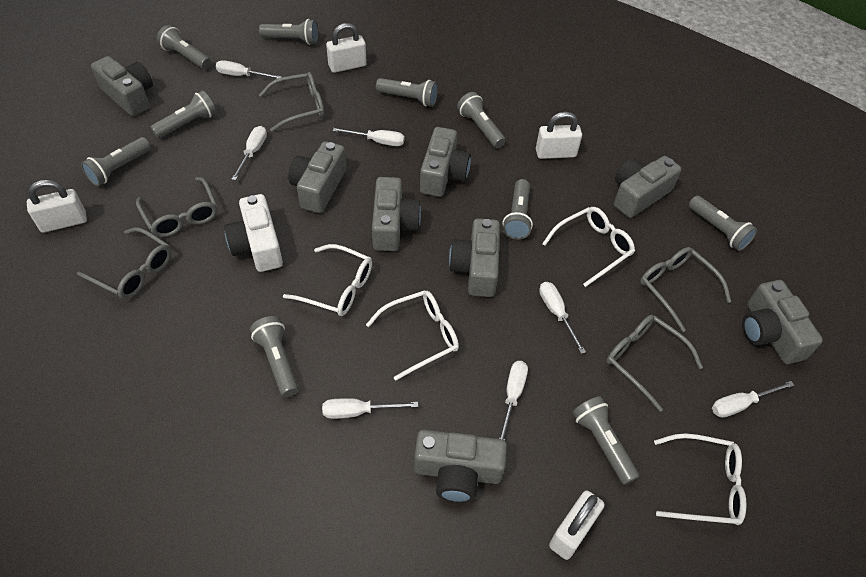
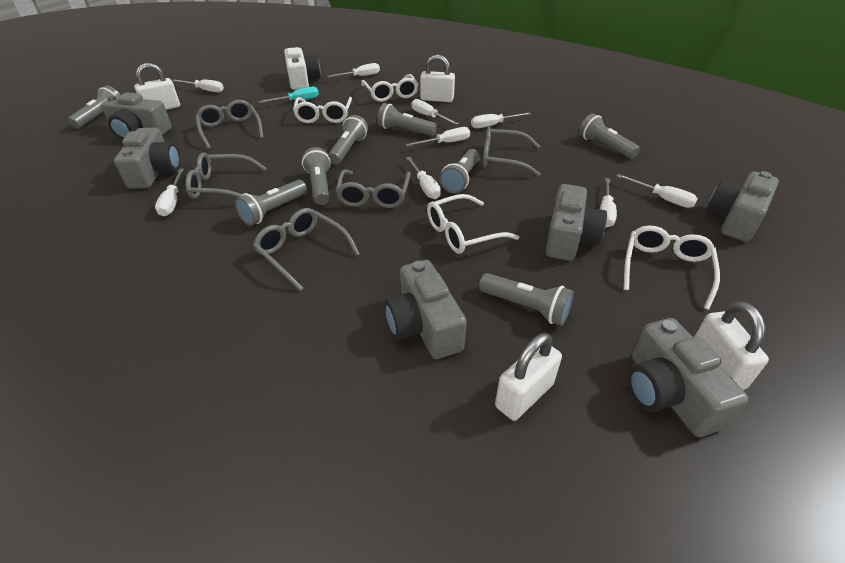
grey camera: 8 -> 6
grey flashlight: 10 -> 8
turquoise screwdriver: 0 -> 1
white screwdriver: 7 -> 9

